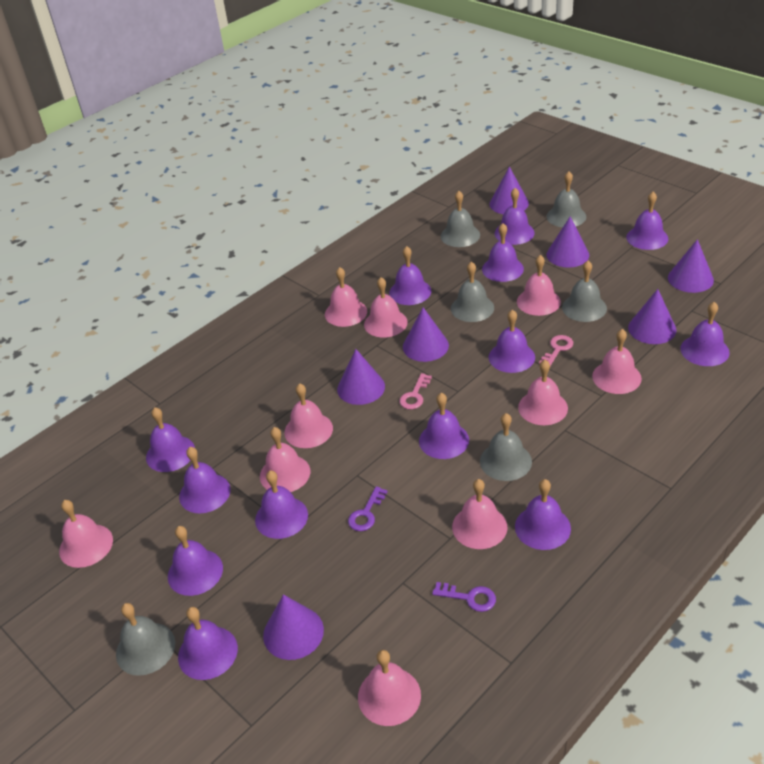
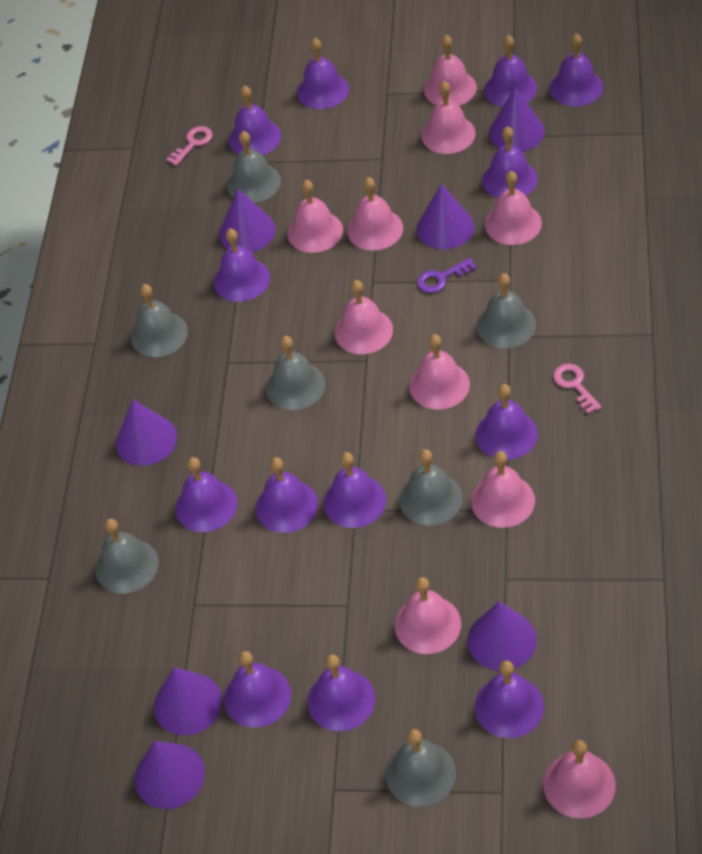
grey bell: 6 -> 7
purple key: 2 -> 1

